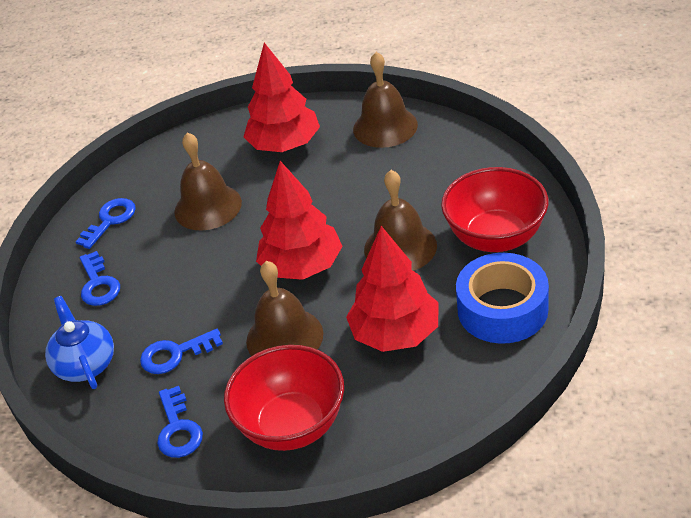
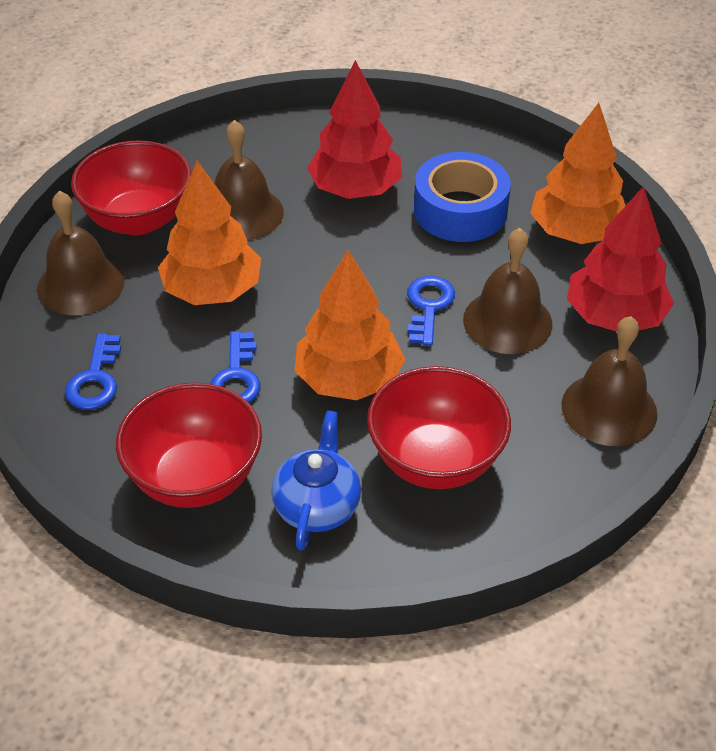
blue key: 4 -> 3
orange tree: 0 -> 3
red bowl: 2 -> 3
red tree: 3 -> 2

